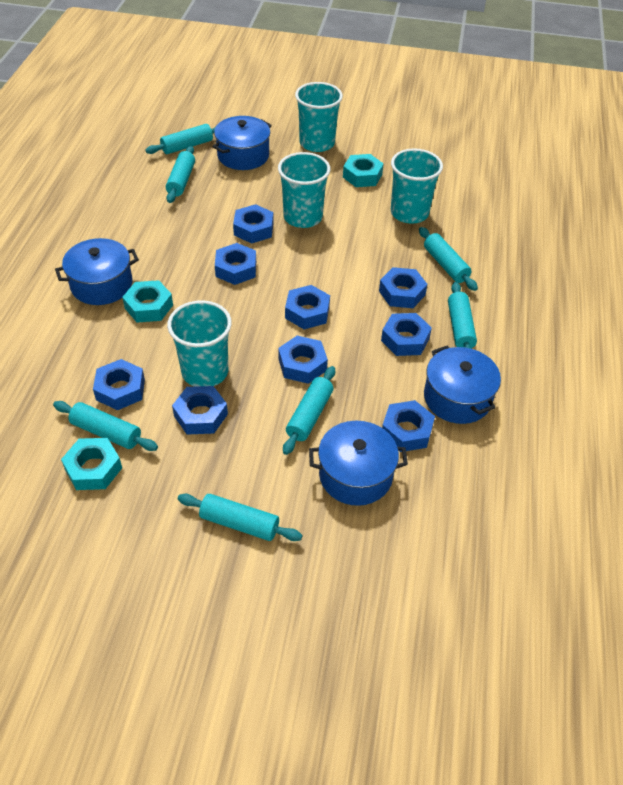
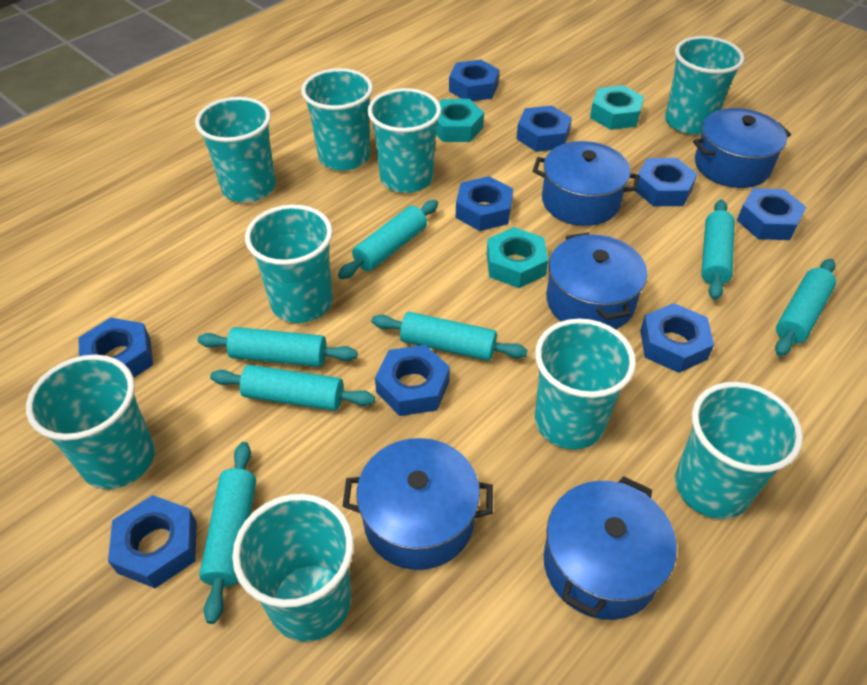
blue pot: 4 -> 5
turquoise cup: 4 -> 9

